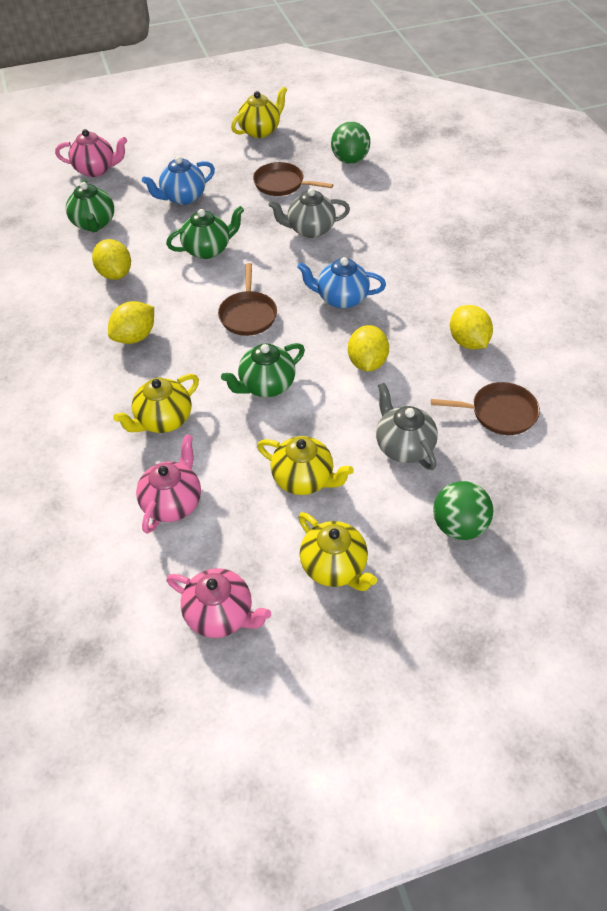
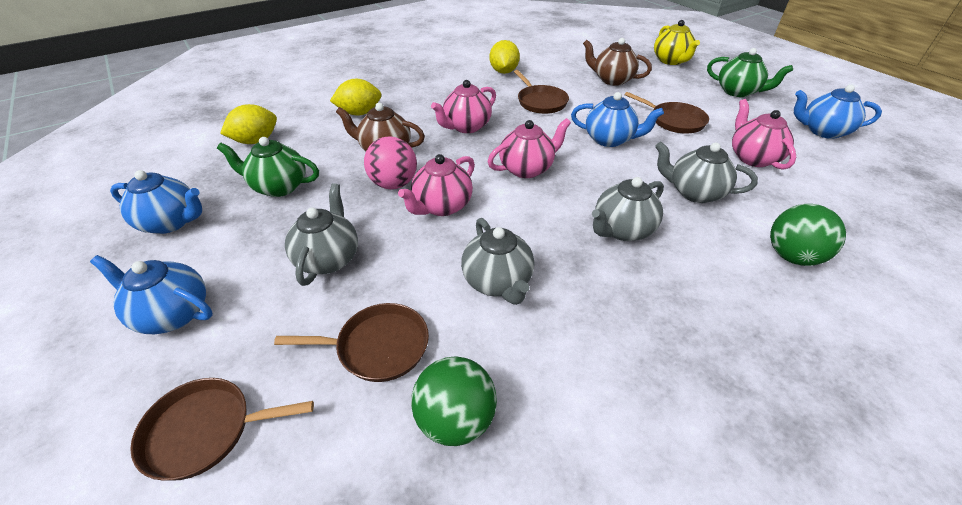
blue teapot: 2 -> 4
brown pan: 3 -> 4
brown teapot: 0 -> 2
green teapot: 3 -> 2
grey teapot: 2 -> 4
pink ball: 0 -> 1
pink teapot: 3 -> 4
yellow lemon: 4 -> 3
yellow teapot: 4 -> 1

